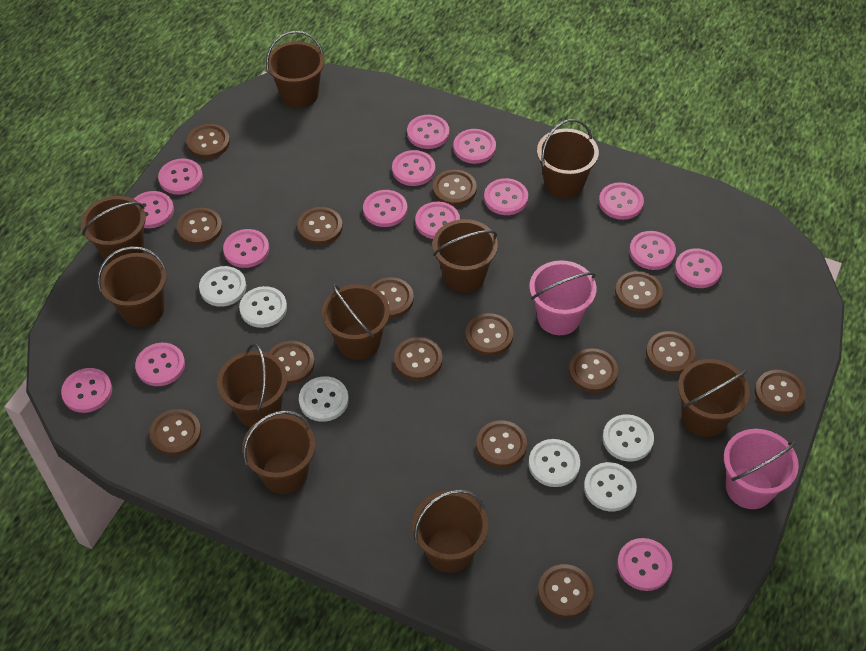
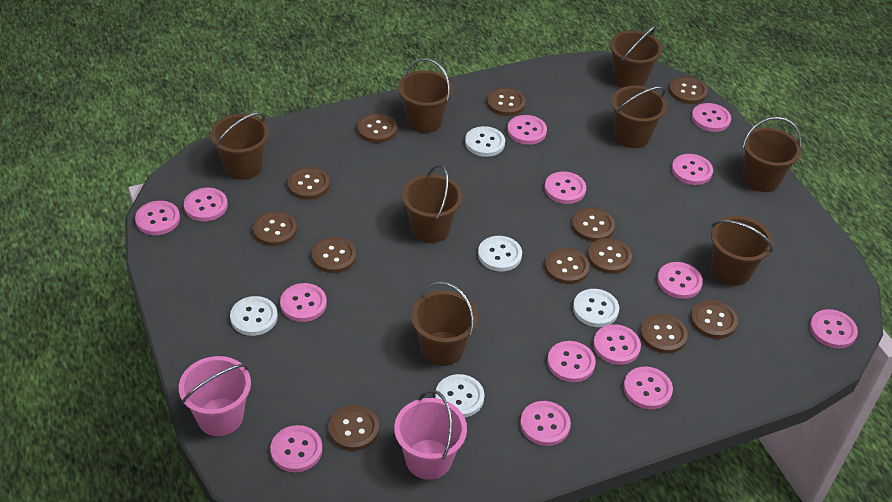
brown bucket: 10 -> 8
brown button: 15 -> 12
pink button: 15 -> 14
white button: 6 -> 5

